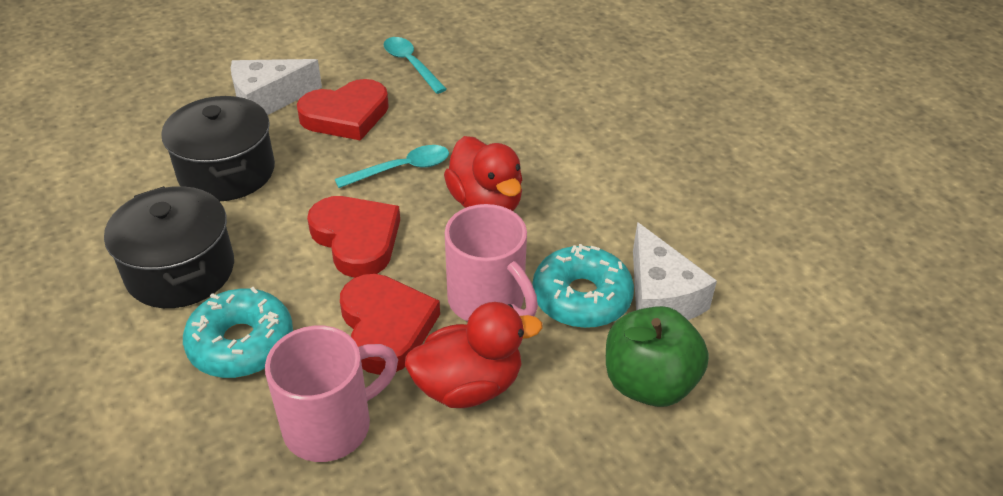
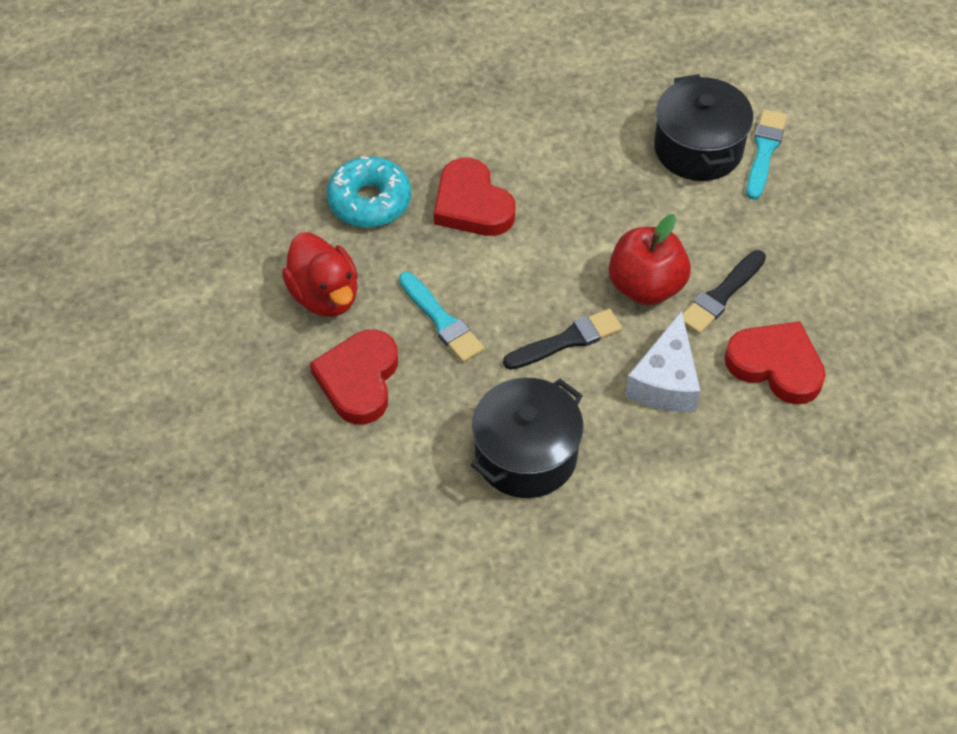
black brush: 0 -> 2
green apple: 1 -> 0
pink mug: 2 -> 0
red apple: 0 -> 1
red duck: 2 -> 1
turquoise brush: 0 -> 2
turquoise donut: 2 -> 1
turquoise spoon: 2 -> 0
white cheese: 2 -> 1

